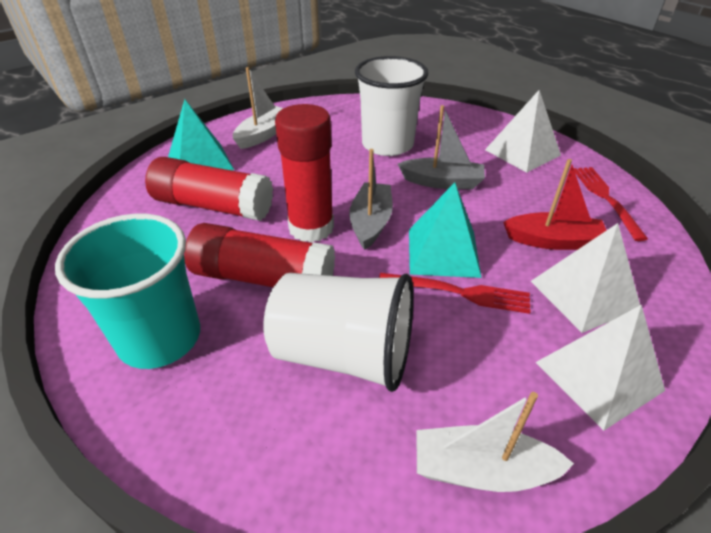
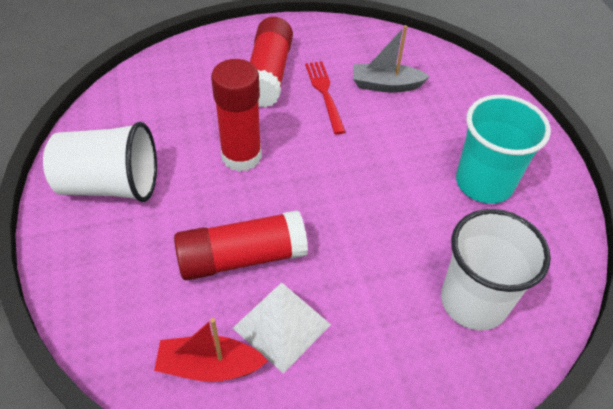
grey boat: 2 -> 1
red fork: 2 -> 1
turquoise pyramid: 2 -> 0
white boat: 2 -> 0
white pyramid: 3 -> 1

